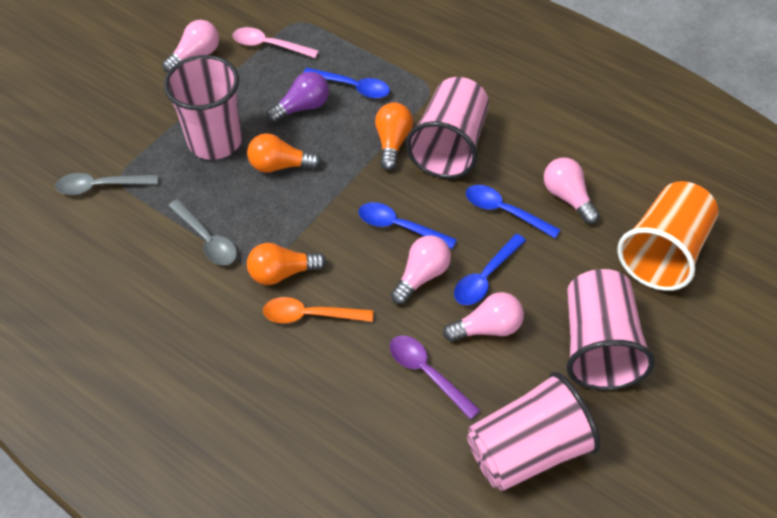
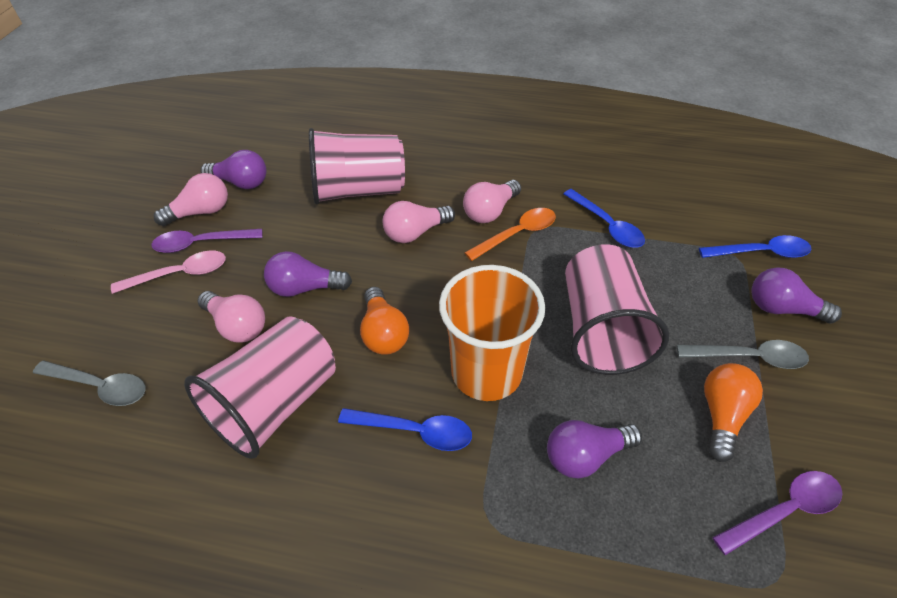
blue spoon: 4 -> 3
orange light bulb: 3 -> 2
pink cup: 4 -> 3
purple light bulb: 1 -> 4
purple spoon: 1 -> 2

